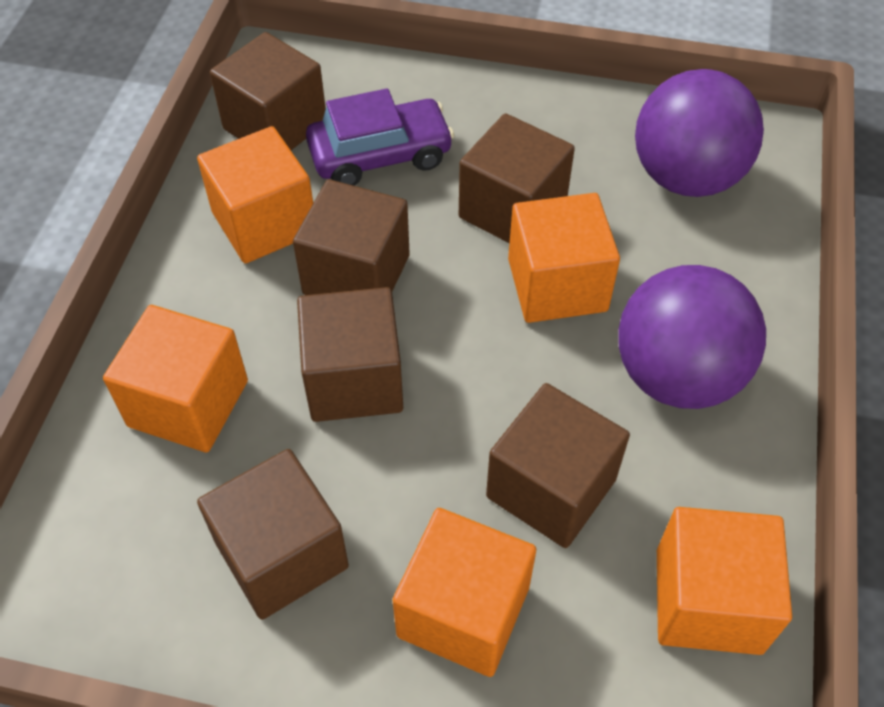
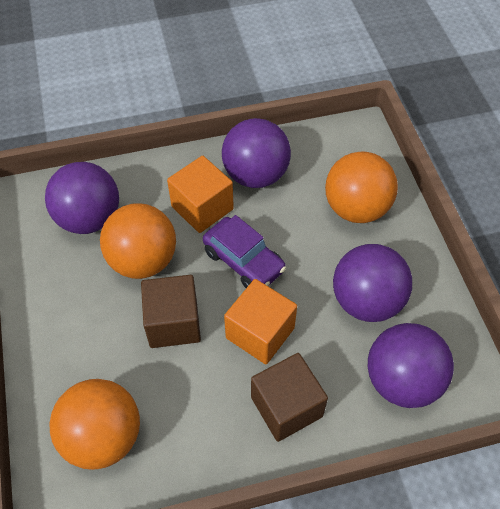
brown cube: 6 -> 2
orange ball: 0 -> 3
orange cube: 5 -> 2
purple ball: 2 -> 4

